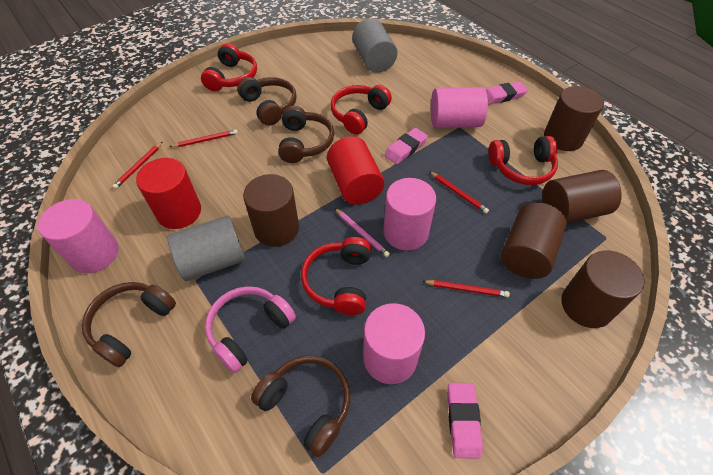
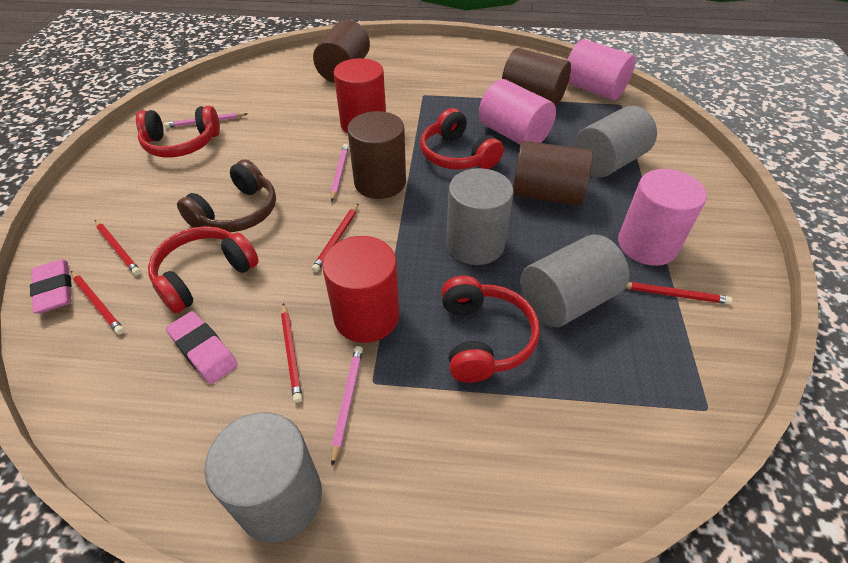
brown cylinder: 5 -> 4
brown headphones: 4 -> 1
grey cylinder: 2 -> 4
pink cylinder: 4 -> 3
pink eraser: 3 -> 2
pink headphones: 1 -> 0
pink pencil: 1 -> 3
red pencil: 4 -> 5

